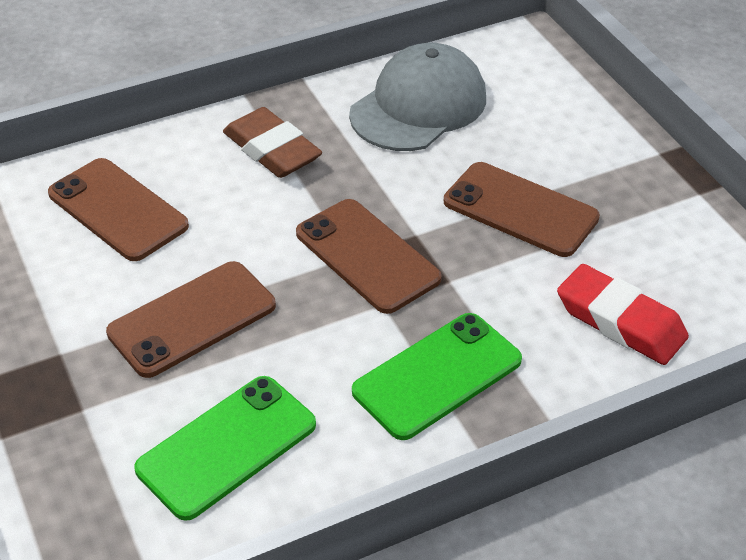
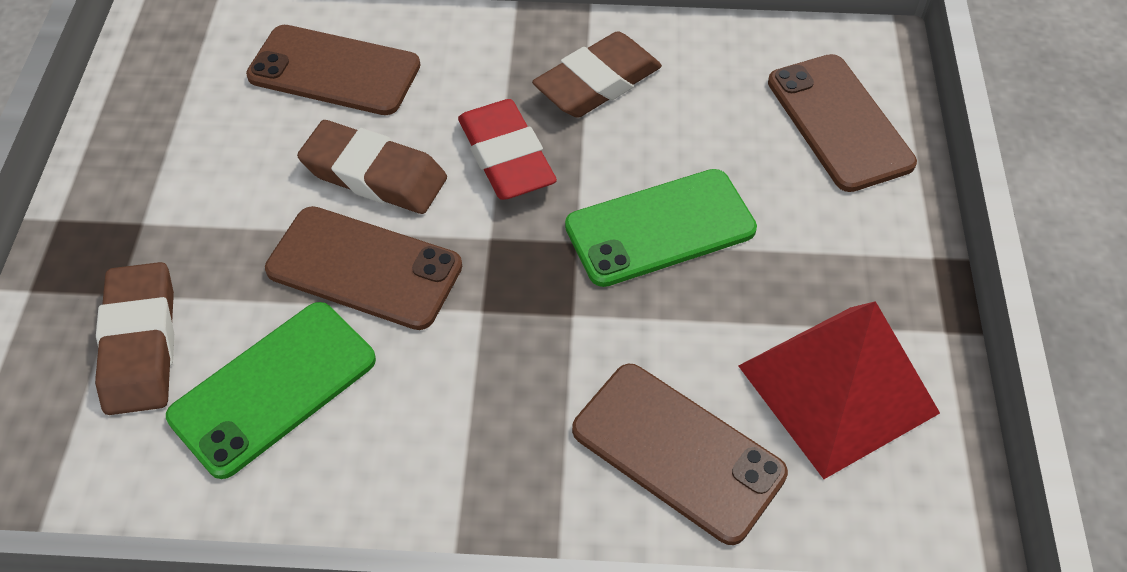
brown eraser: 1 -> 3
grey cap: 1 -> 0
red pyramid: 0 -> 1

